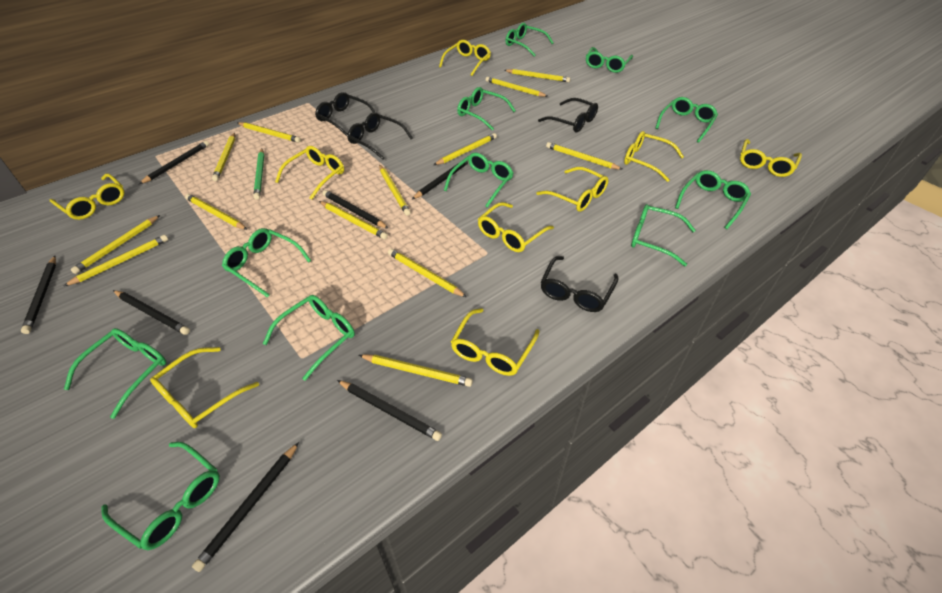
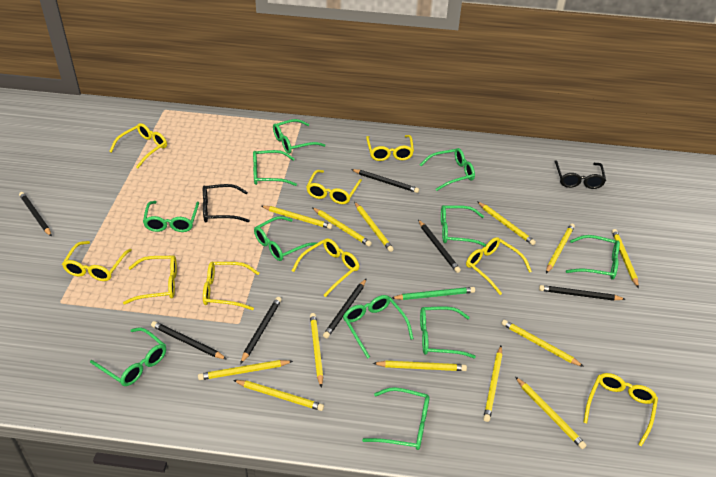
black glasses: 4 -> 2

